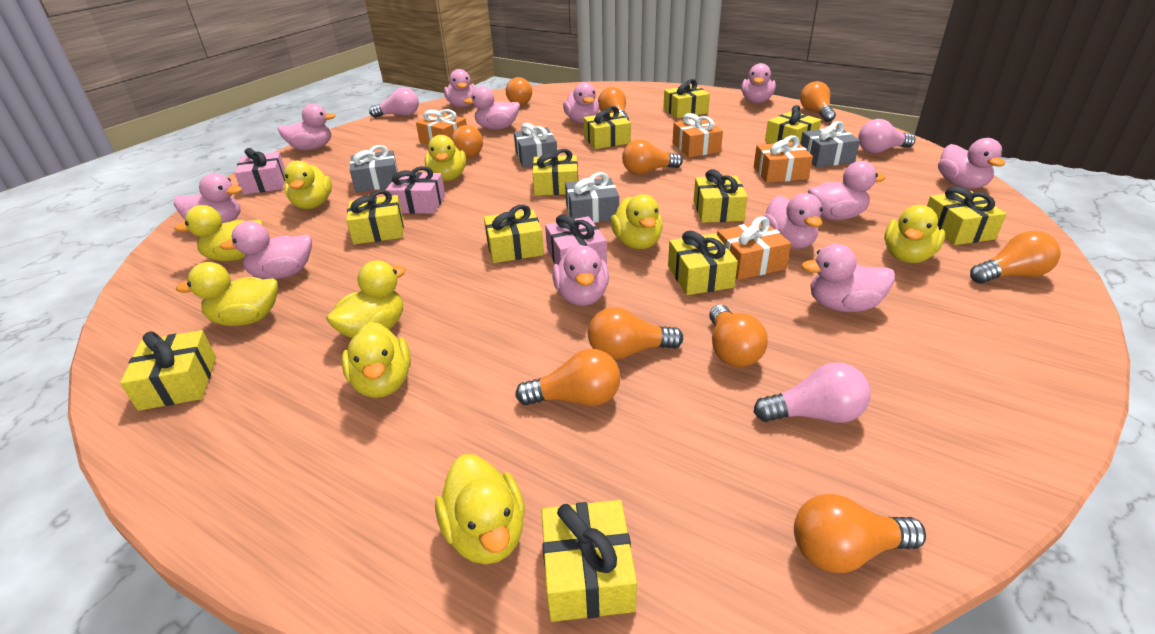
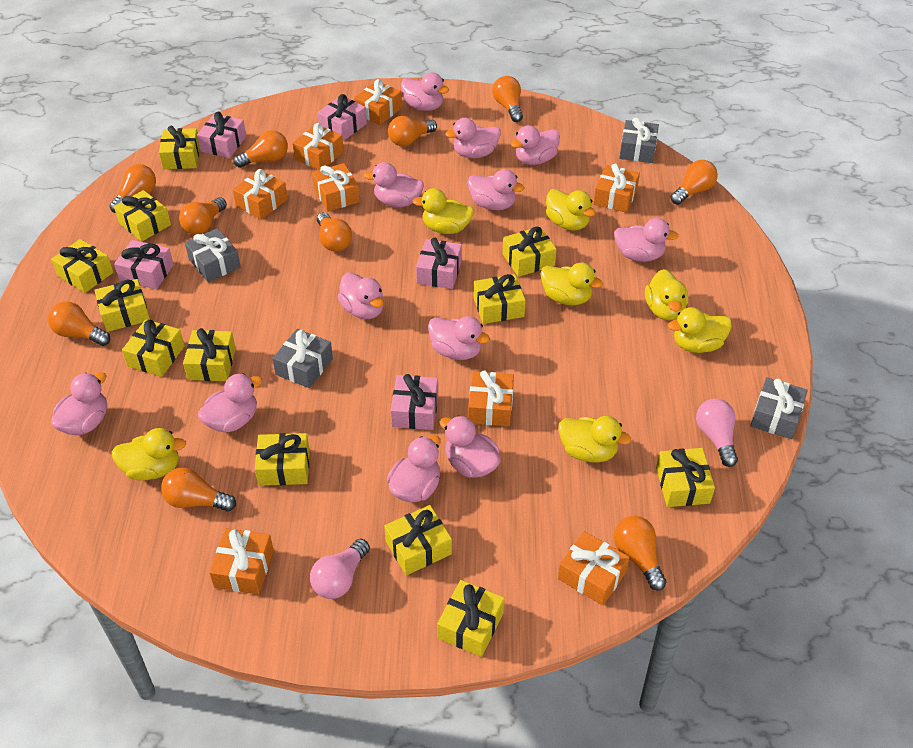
orange gift: 4 -> 8
pink gift: 3 -> 5
pink light bulb: 3 -> 2
yellow duck: 9 -> 7
yellow gift: 11 -> 12

